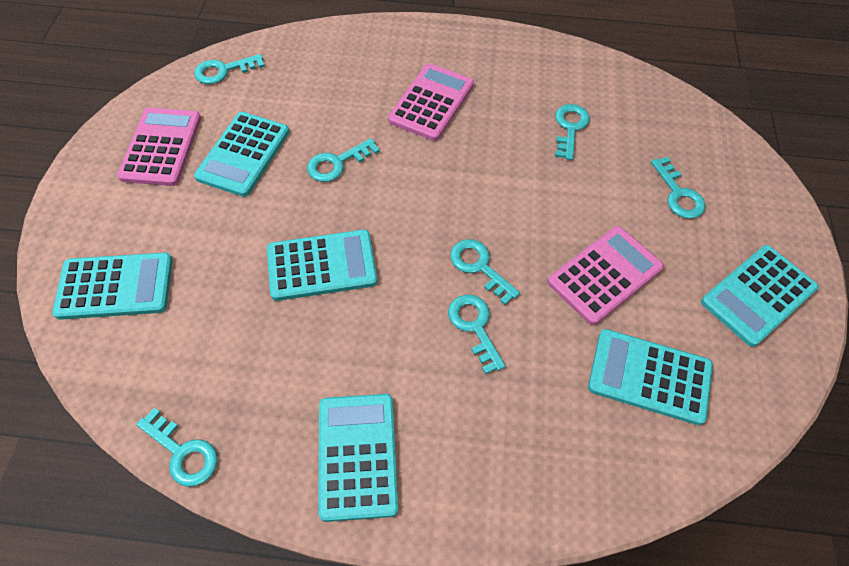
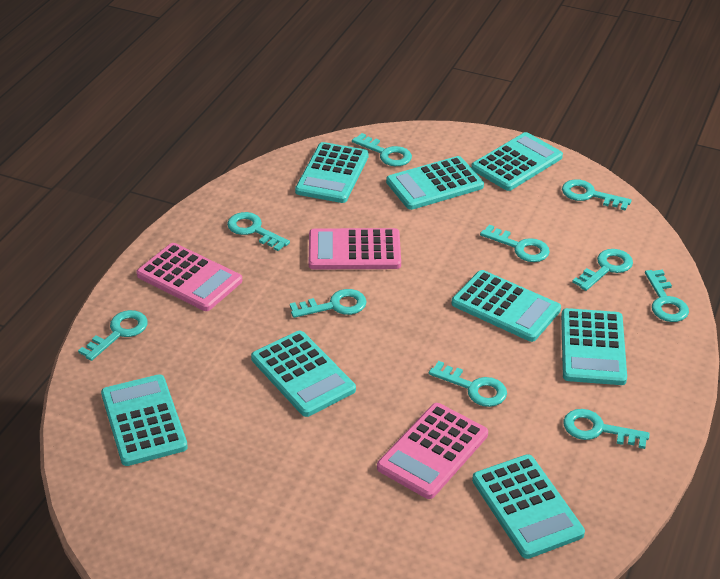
turquoise calculator: 6 -> 8
turquoise key: 7 -> 10

